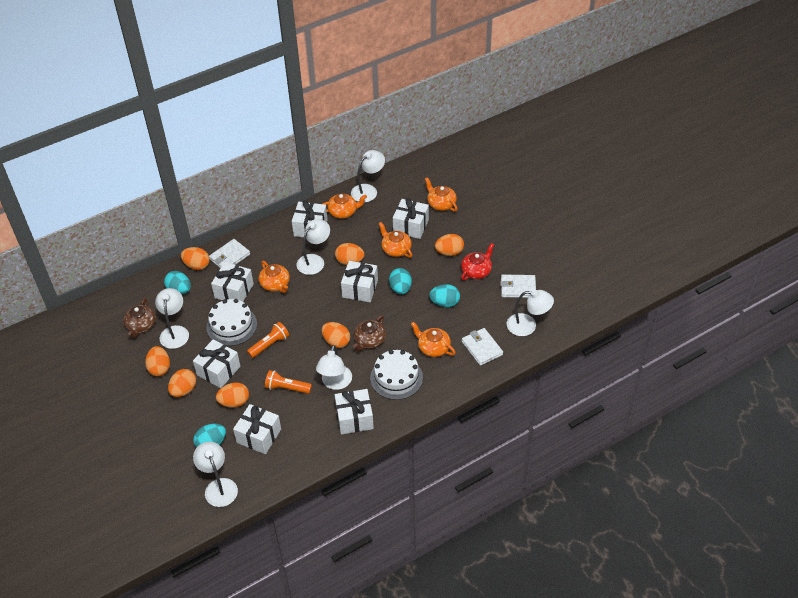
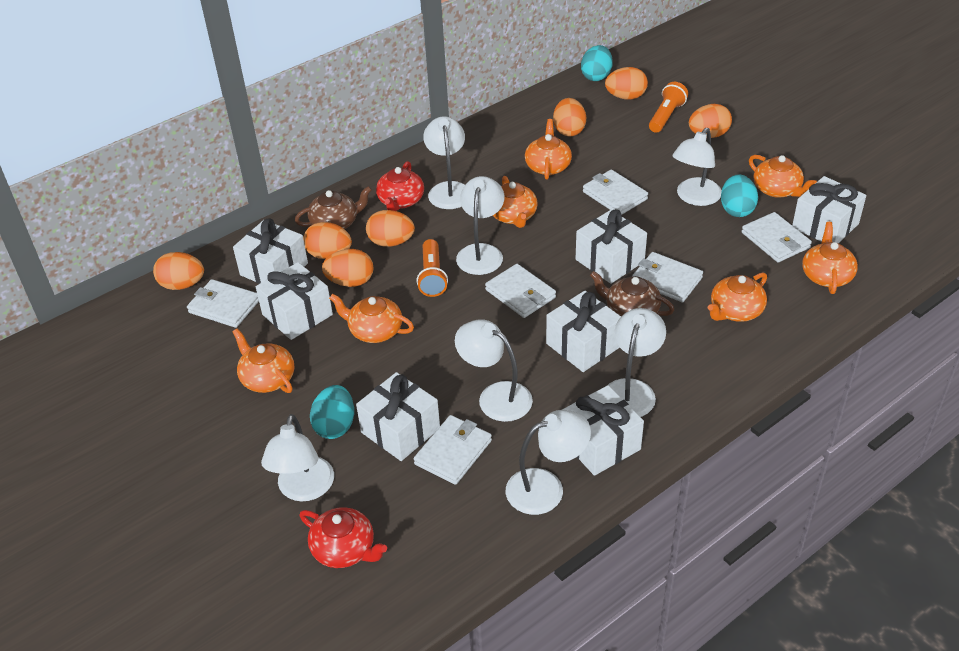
orange teapot: 5 -> 7
red teapot: 1 -> 2
turquoise egg: 4 -> 3
white cake: 2 -> 0
white lamp: 6 -> 7
white wallet: 3 -> 6

